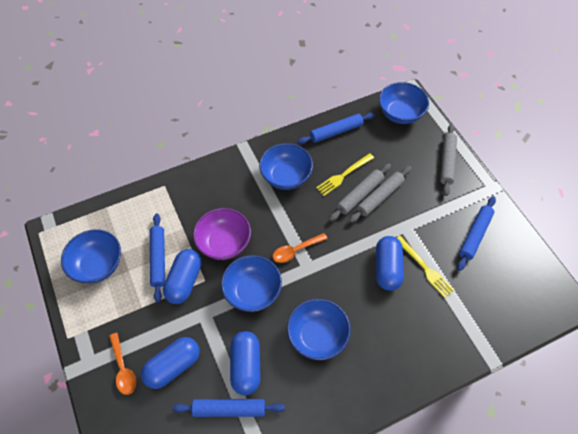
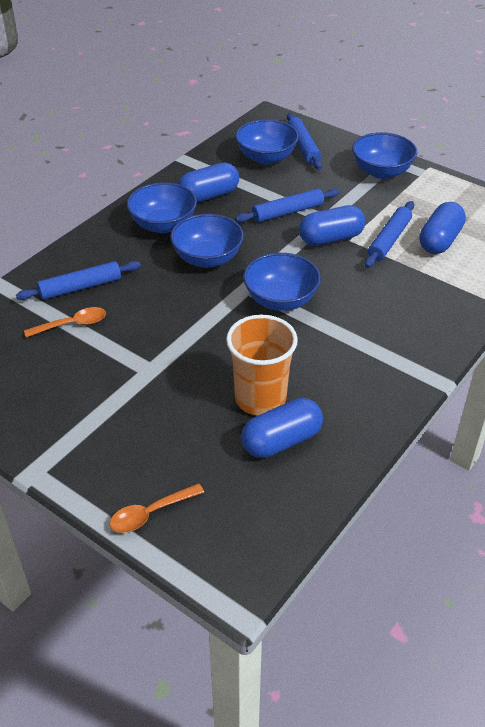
grey rolling pin: 3 -> 0
orange cup: 0 -> 1
purple bowl: 1 -> 0
yellow fork: 2 -> 0

